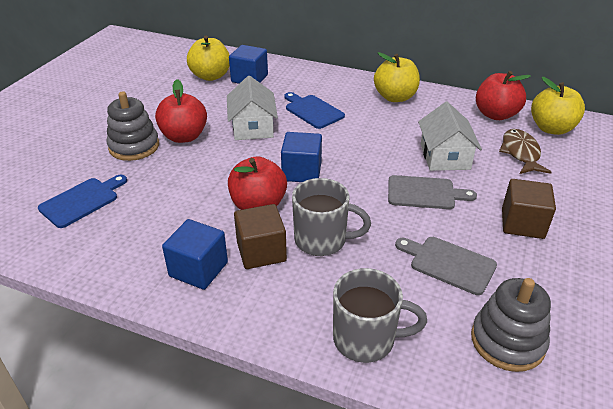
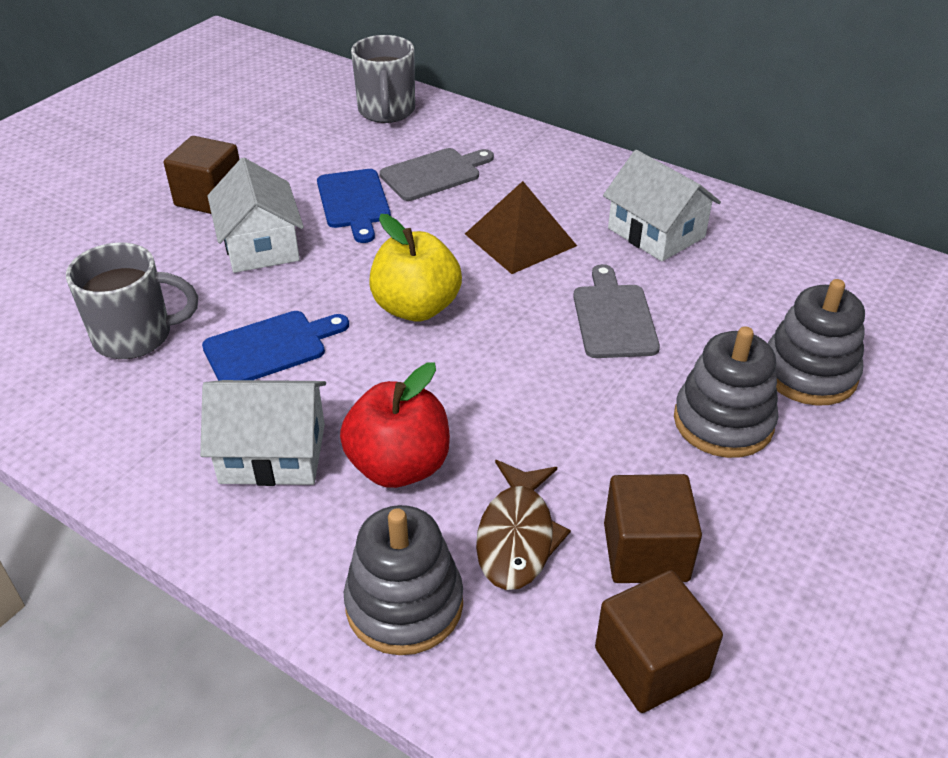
blue cube: 3 -> 0
brown cube: 2 -> 3
brown pyramid: 0 -> 1
grey stacking toy: 2 -> 3
red apple: 3 -> 1
white house: 2 -> 3
yellow apple: 3 -> 1

